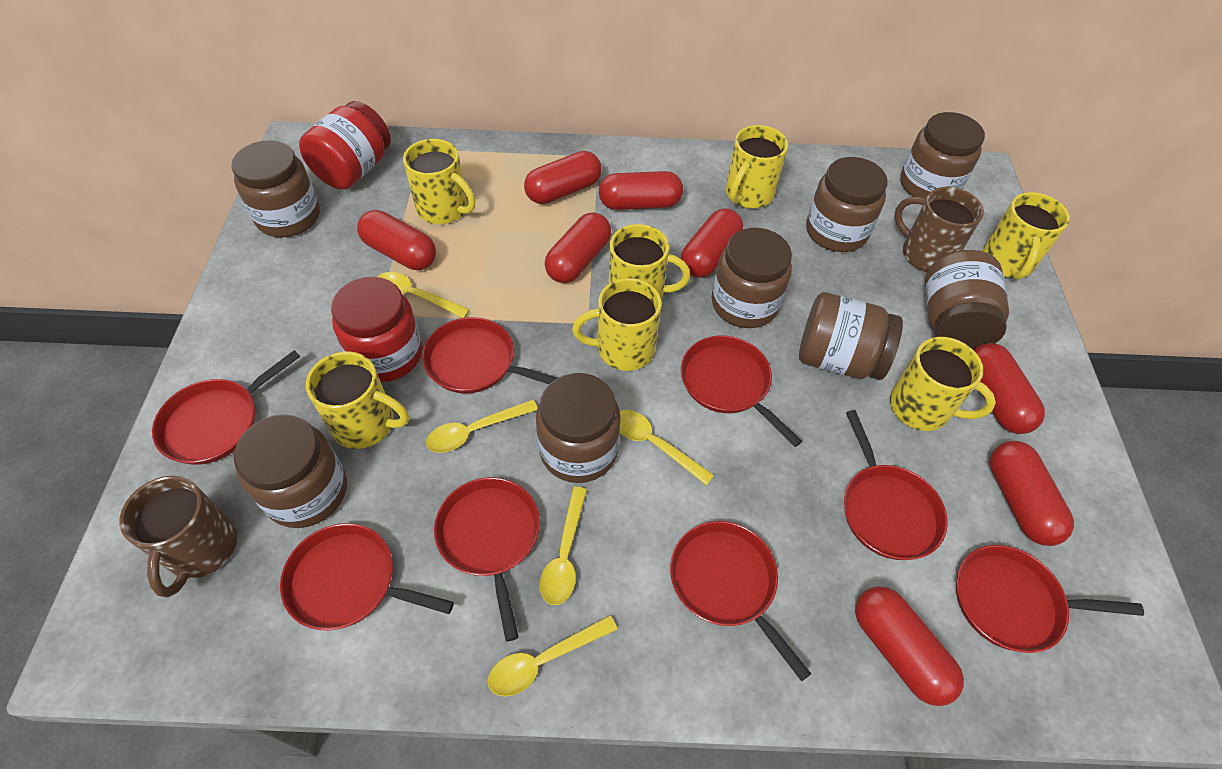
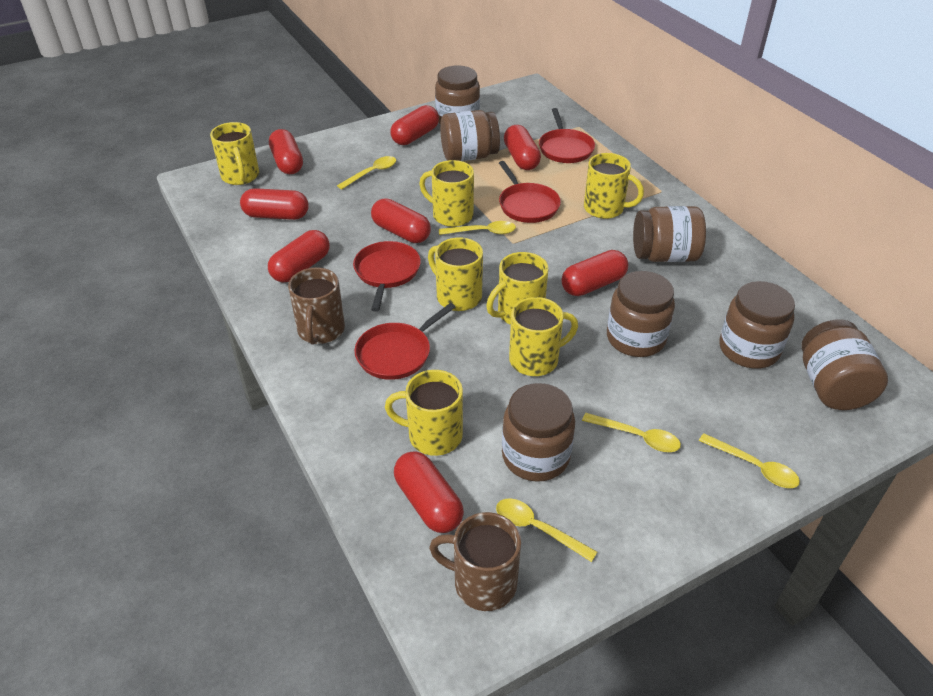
brown jar: 8 -> 7
red jar: 2 -> 0
red pan: 8 -> 4

